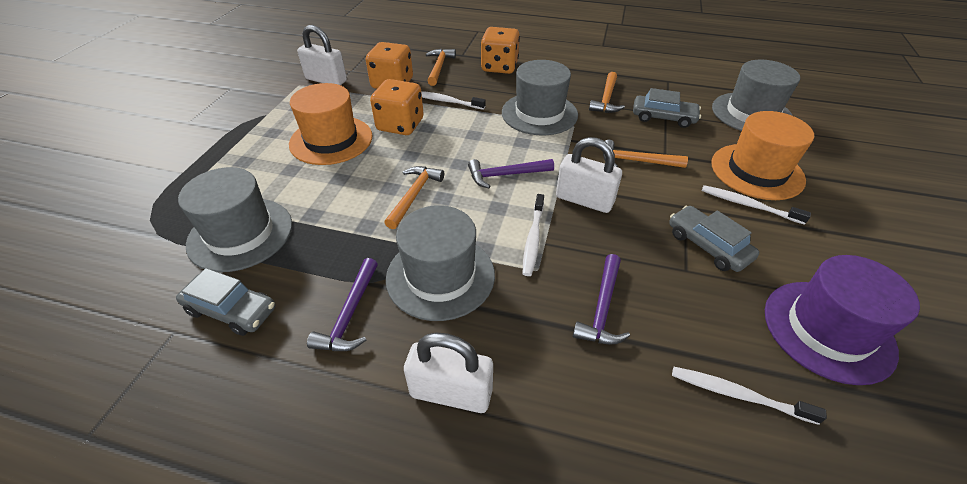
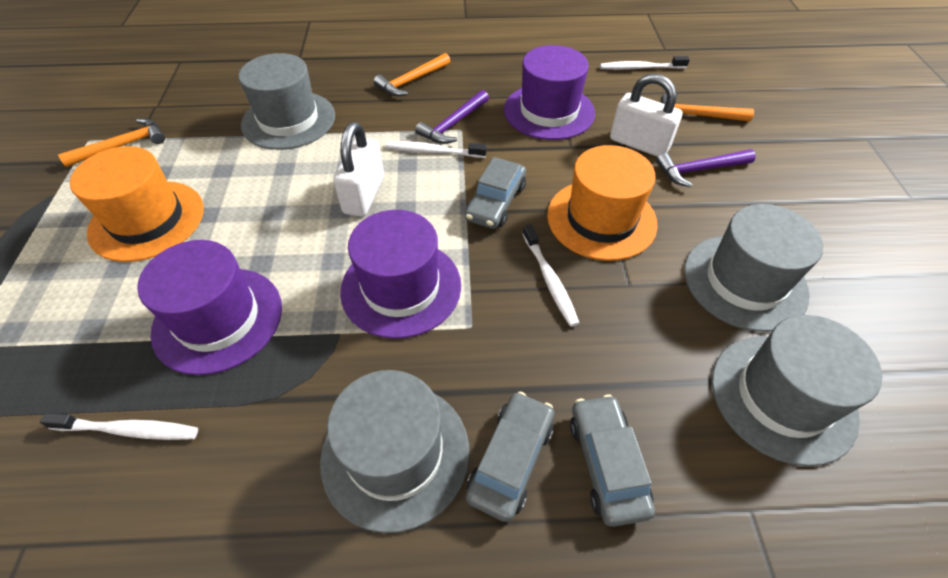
orange dice: 3 -> 0
orange hammer: 4 -> 3
purple hammer: 3 -> 2
purple hat: 1 -> 3
white padlock: 3 -> 2

